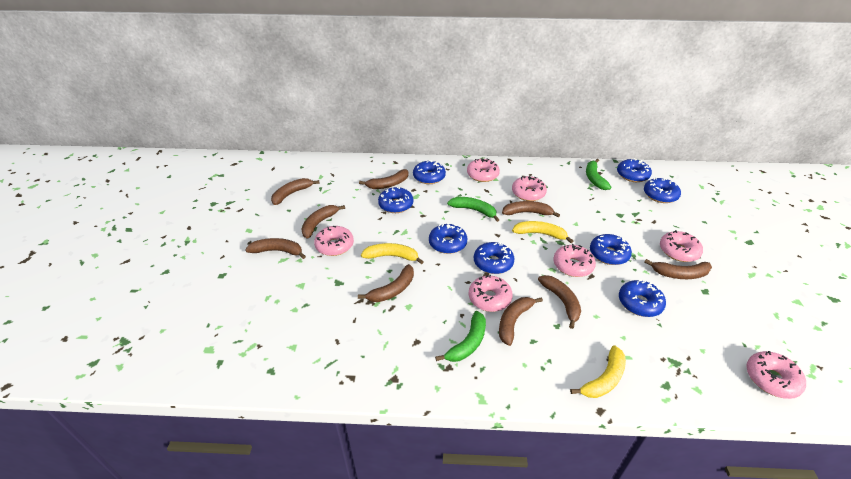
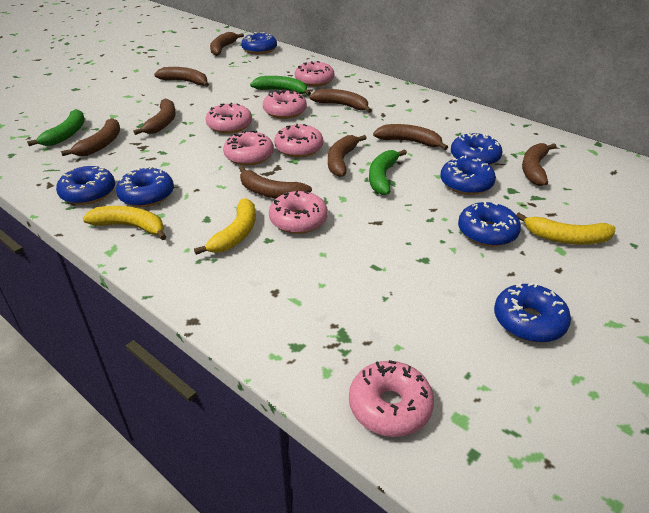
blue donut: 8 -> 7

